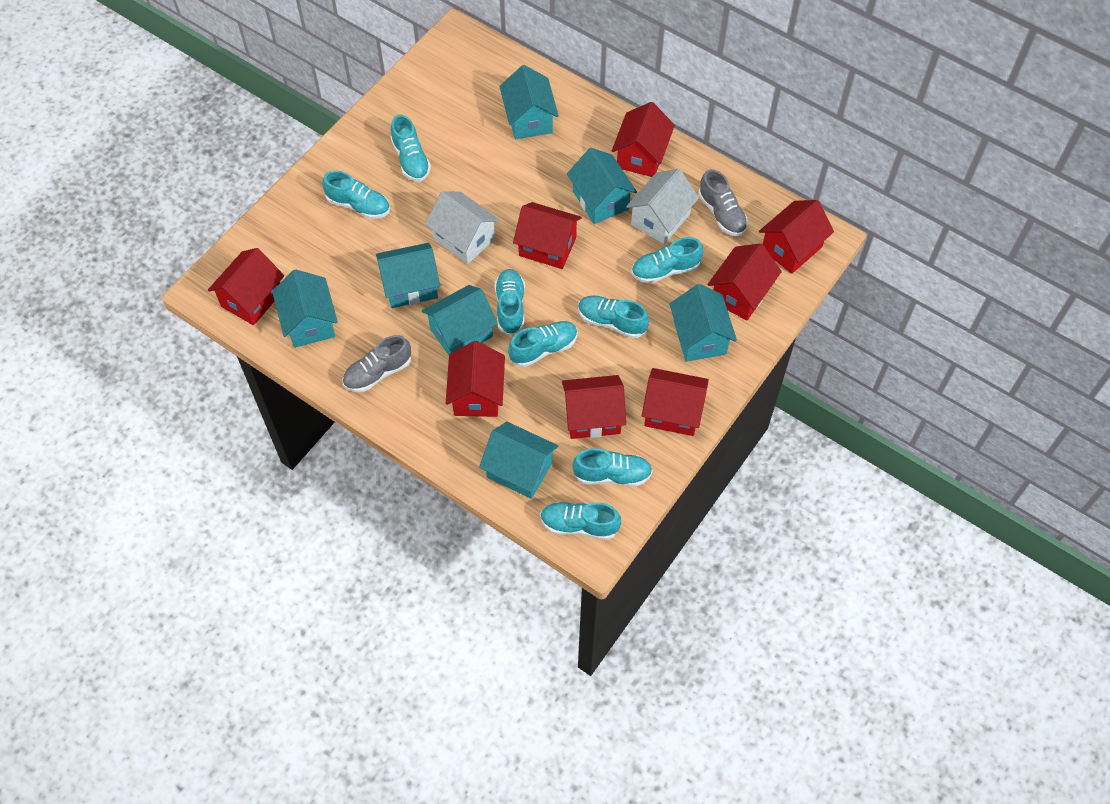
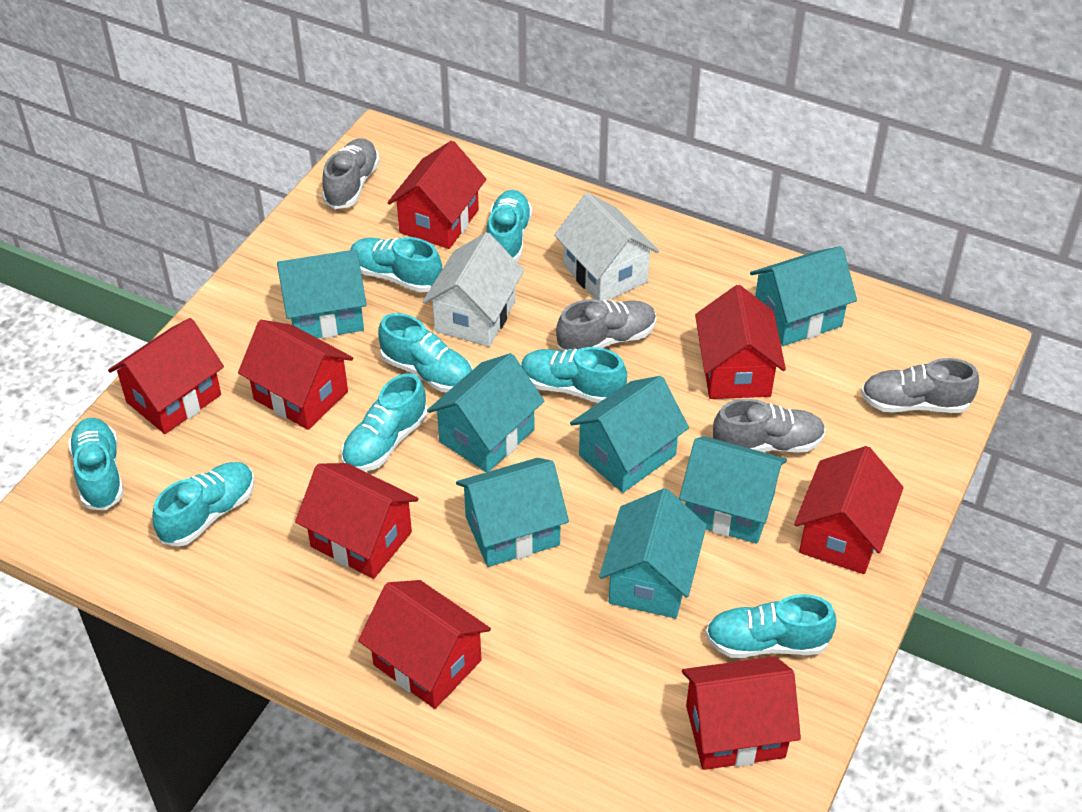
grey shoe: 2 -> 4

